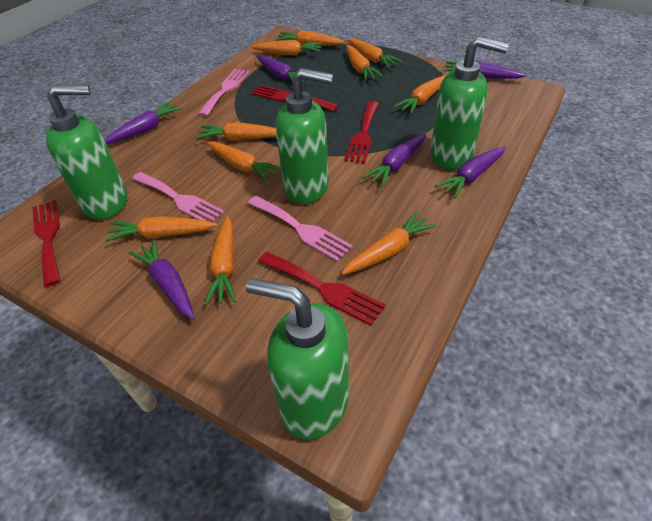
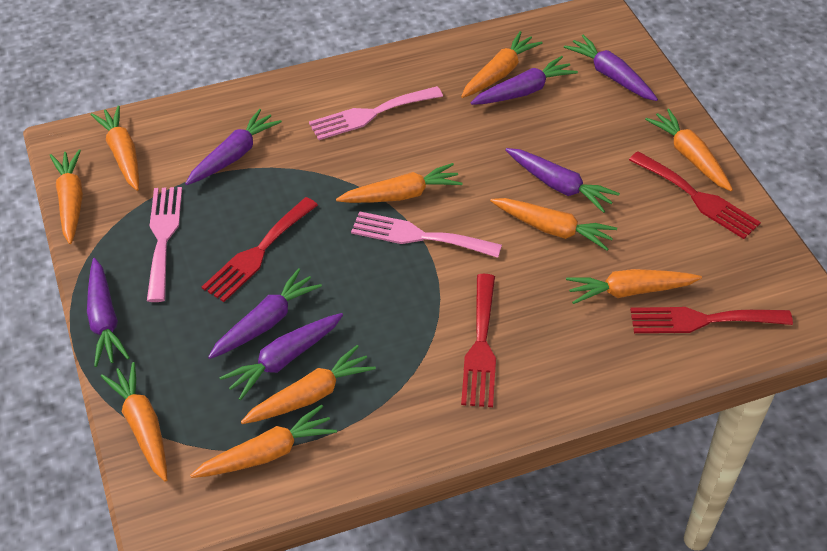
green soap dispenser: 4 -> 0
purple carrot: 6 -> 7

